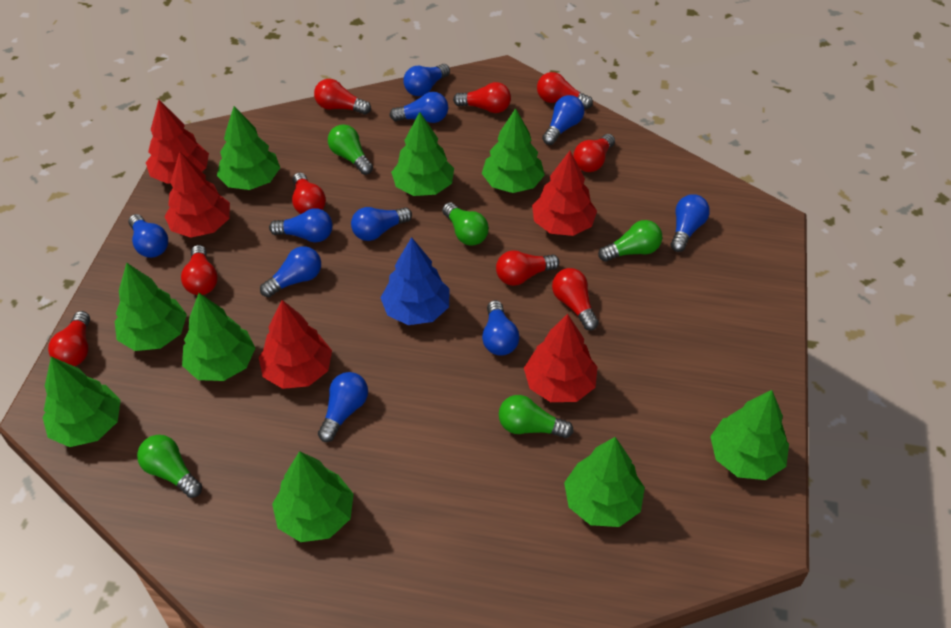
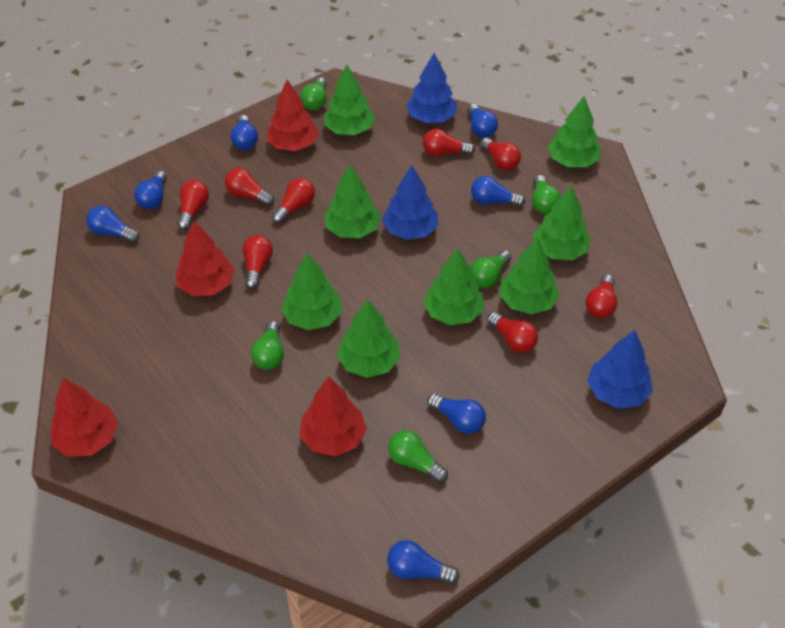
blue light bulb: 10 -> 7
blue tree: 1 -> 3
green tree: 9 -> 8
red light bulb: 9 -> 8
red tree: 5 -> 4

